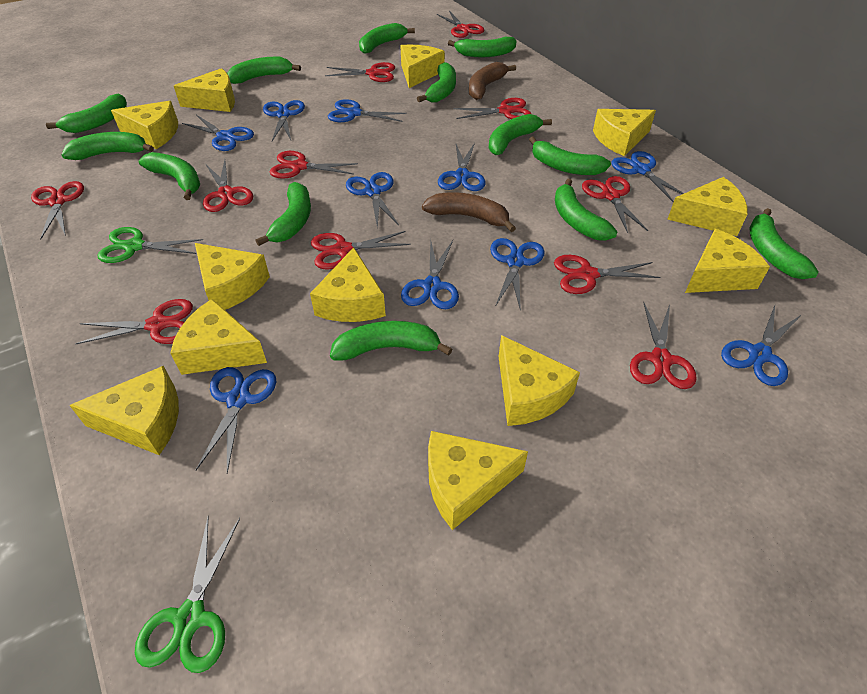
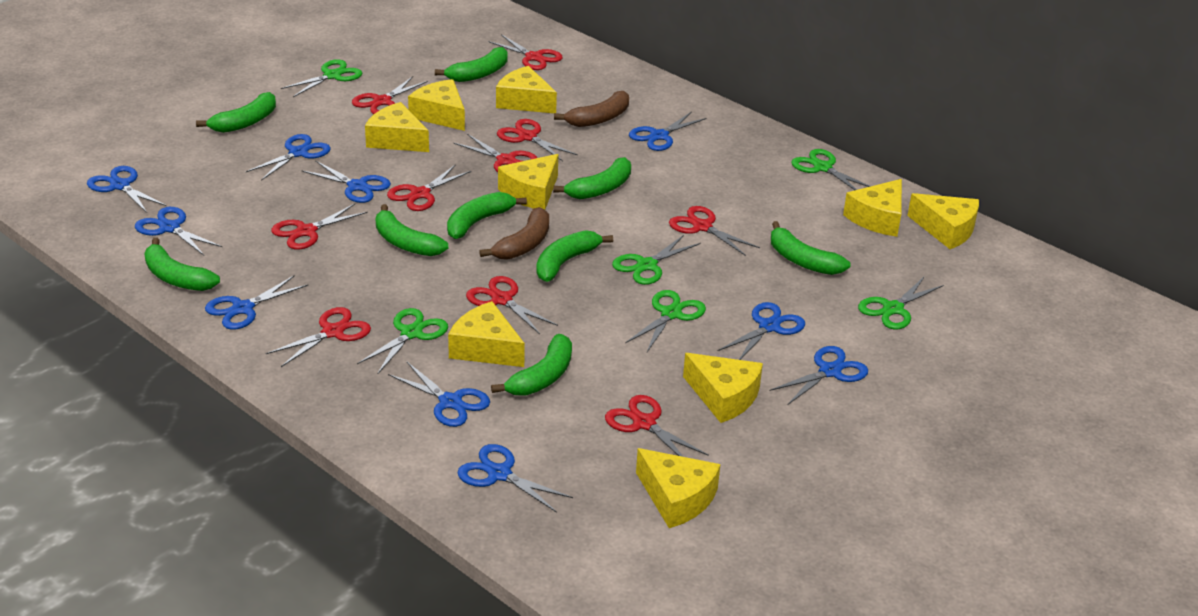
green banana: 13 -> 9
green scissors: 2 -> 6
red scissors: 11 -> 10
yellow cheese: 12 -> 9

